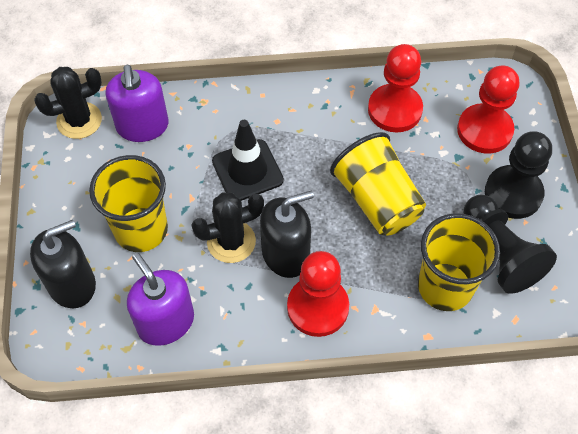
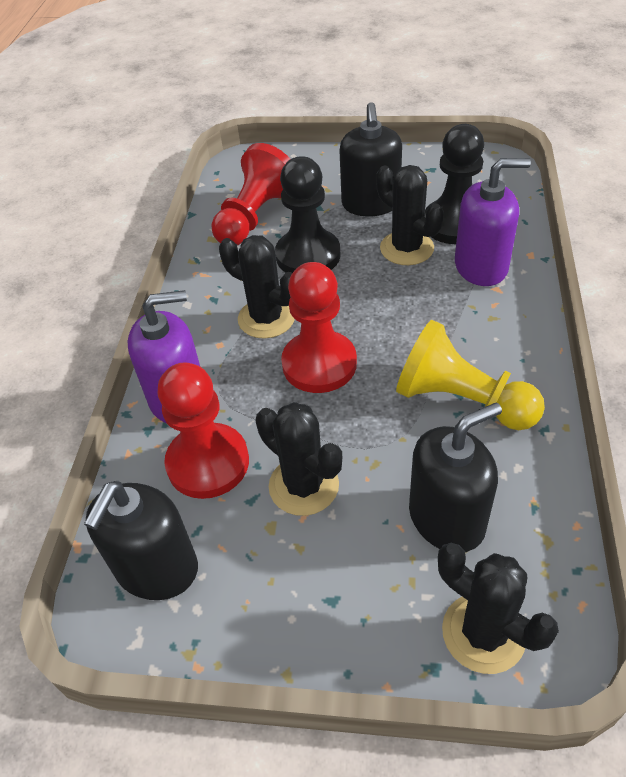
black cactus: 2 -> 4
black soap dispenser: 2 -> 3
black traffic cone: 1 -> 0
yellow cup: 3 -> 0
yellow pawn: 0 -> 1

